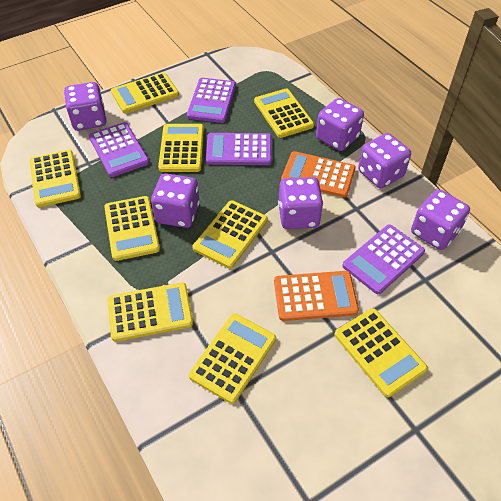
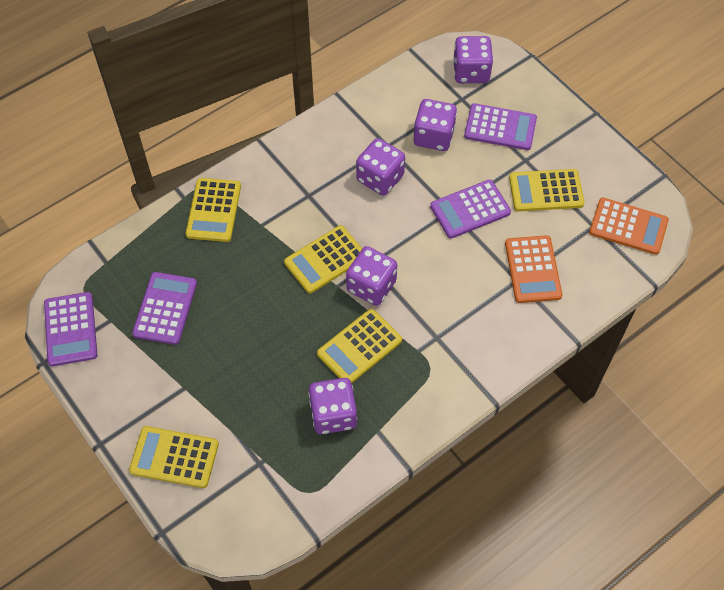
purple dice: 6 -> 5
yellow calculator: 9 -> 5

